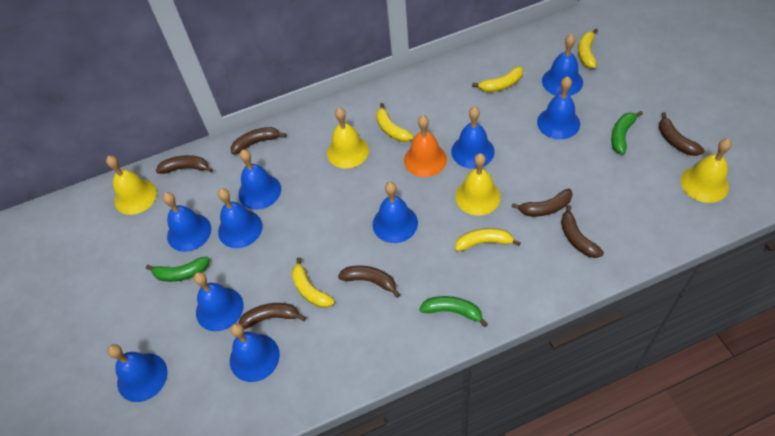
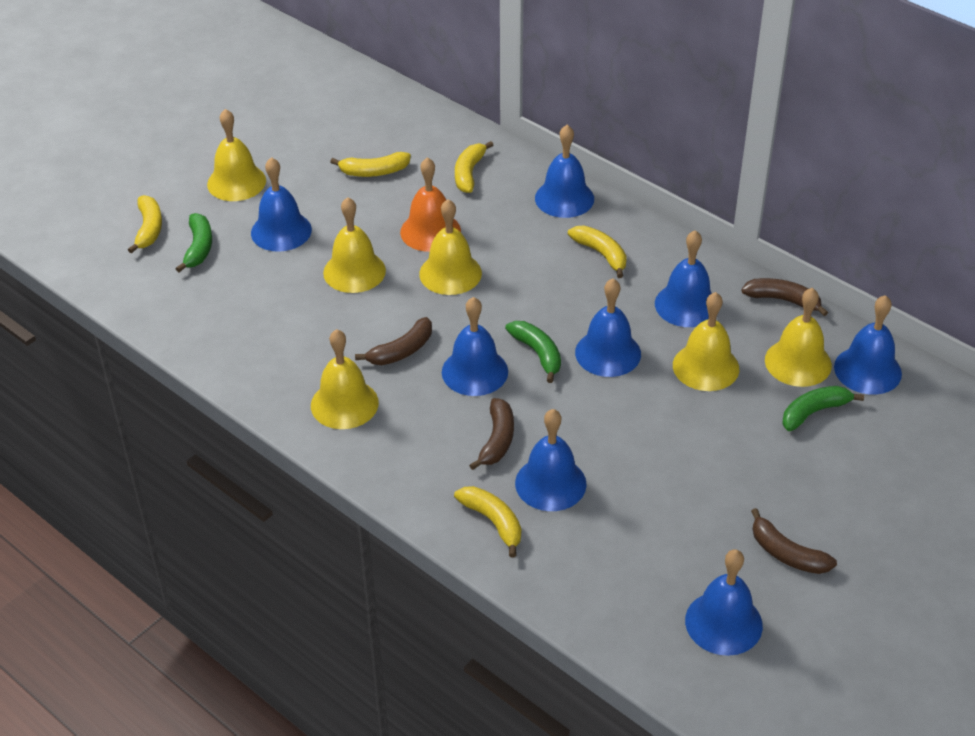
blue bell: 10 -> 8
brown banana: 7 -> 4
yellow bell: 4 -> 6

